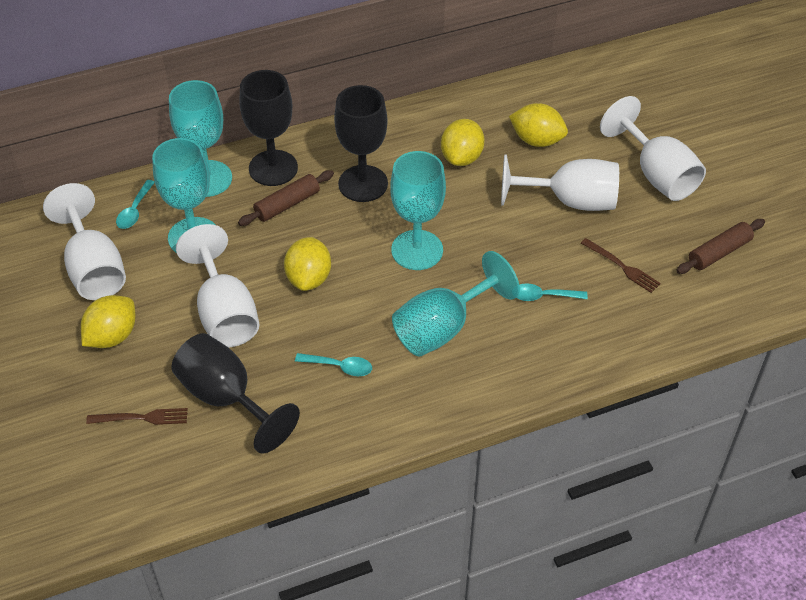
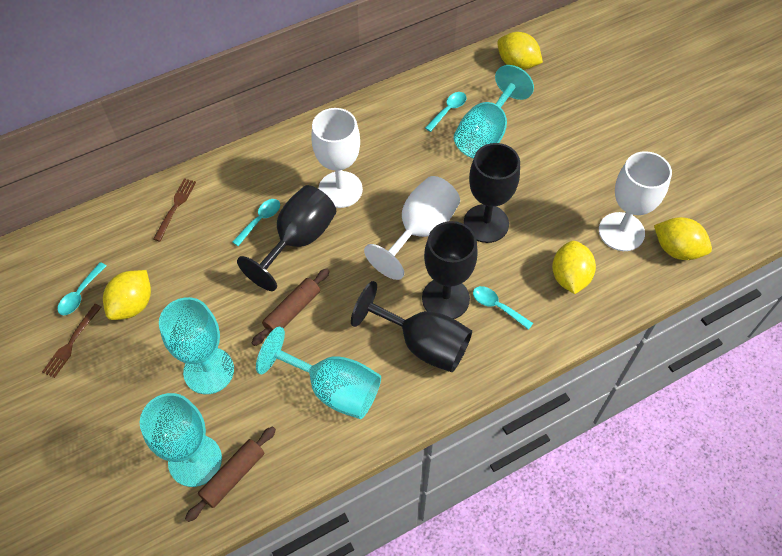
black goblet: 3 -> 4
turquoise spoon: 3 -> 4
white goblet: 4 -> 3

